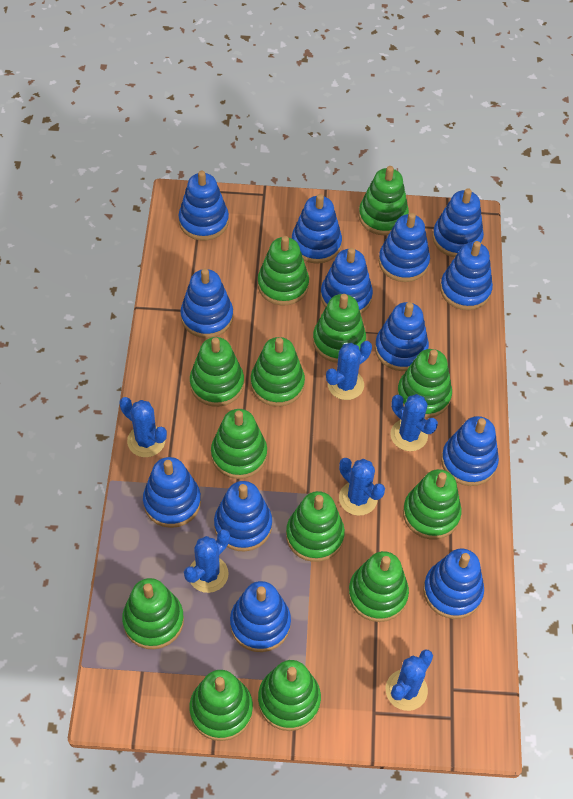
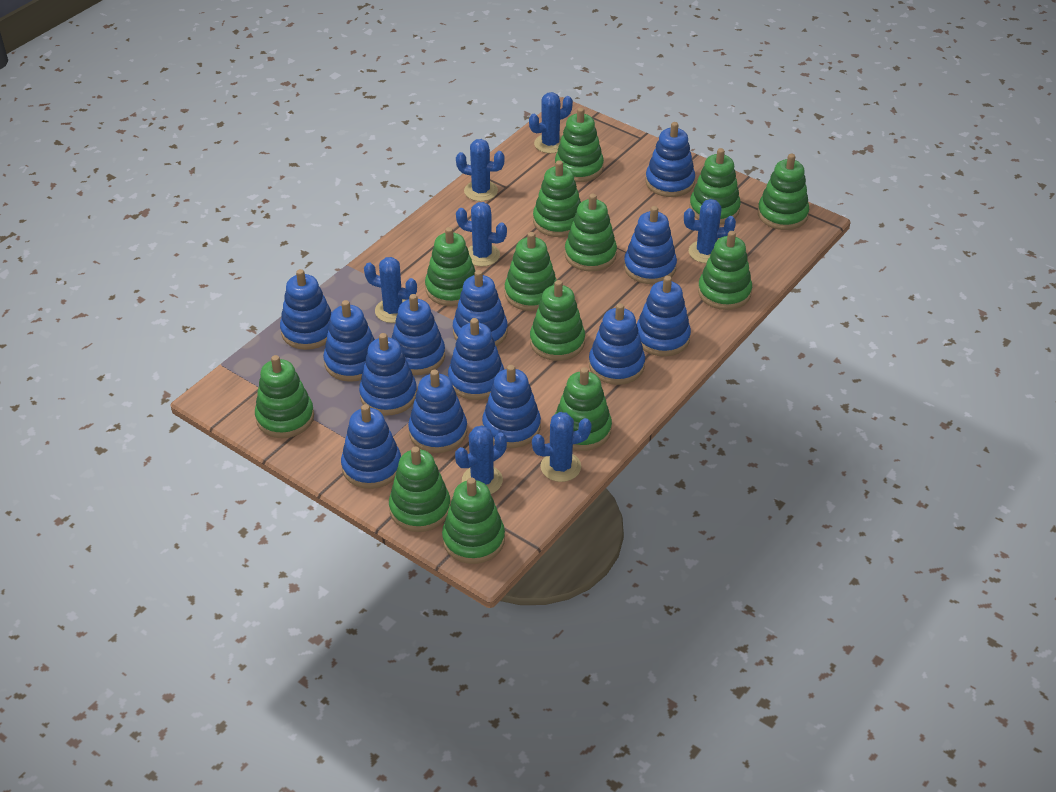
blue cactus: 6 -> 7

